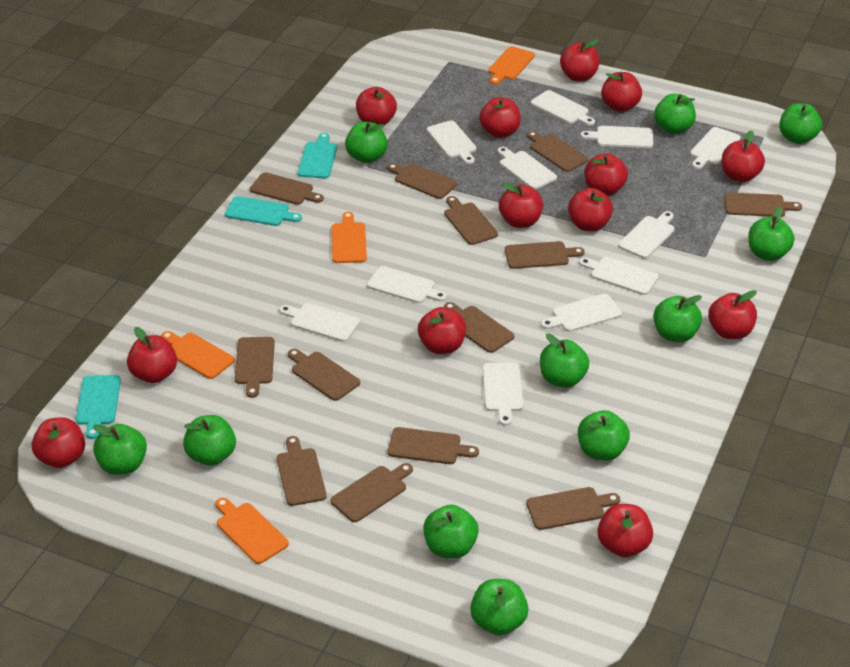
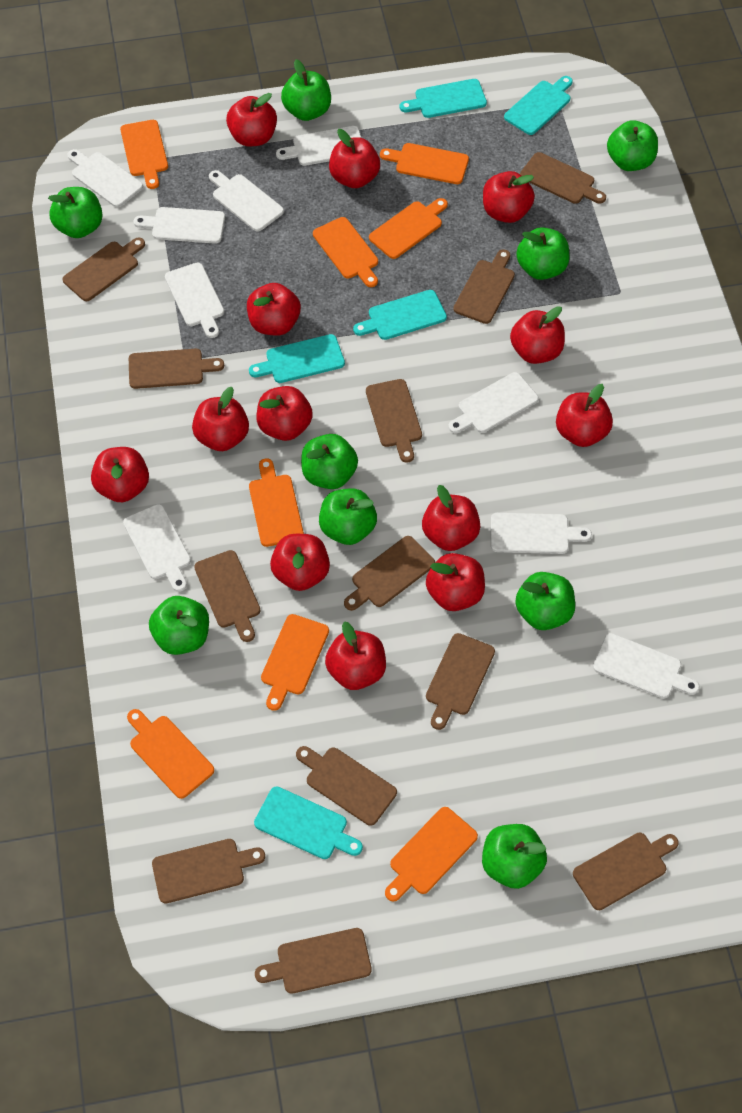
brown cutting board: 13 -> 12
green apple: 11 -> 9
orange cutting board: 4 -> 8
turquoise cutting board: 3 -> 5
white cutting board: 11 -> 9

